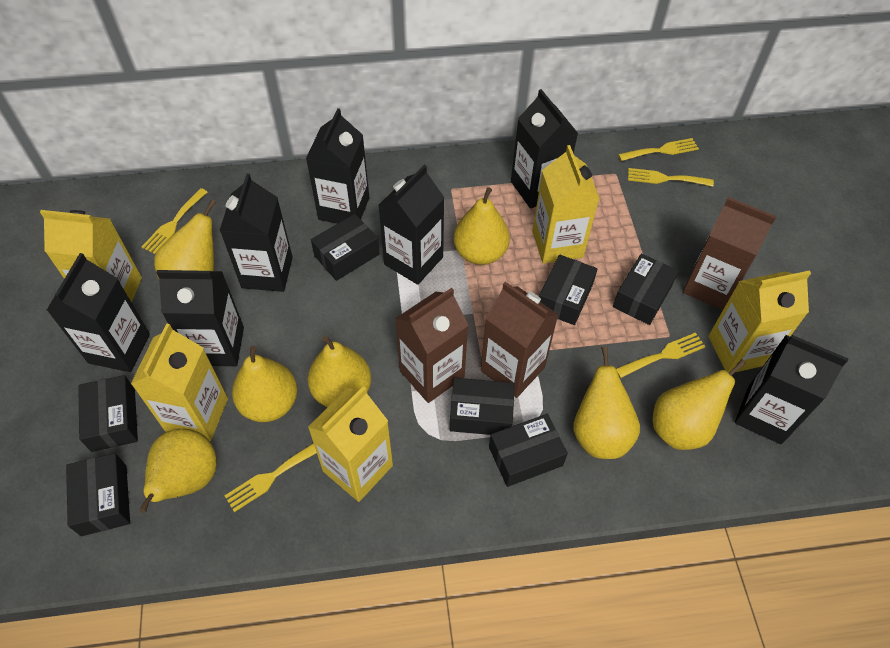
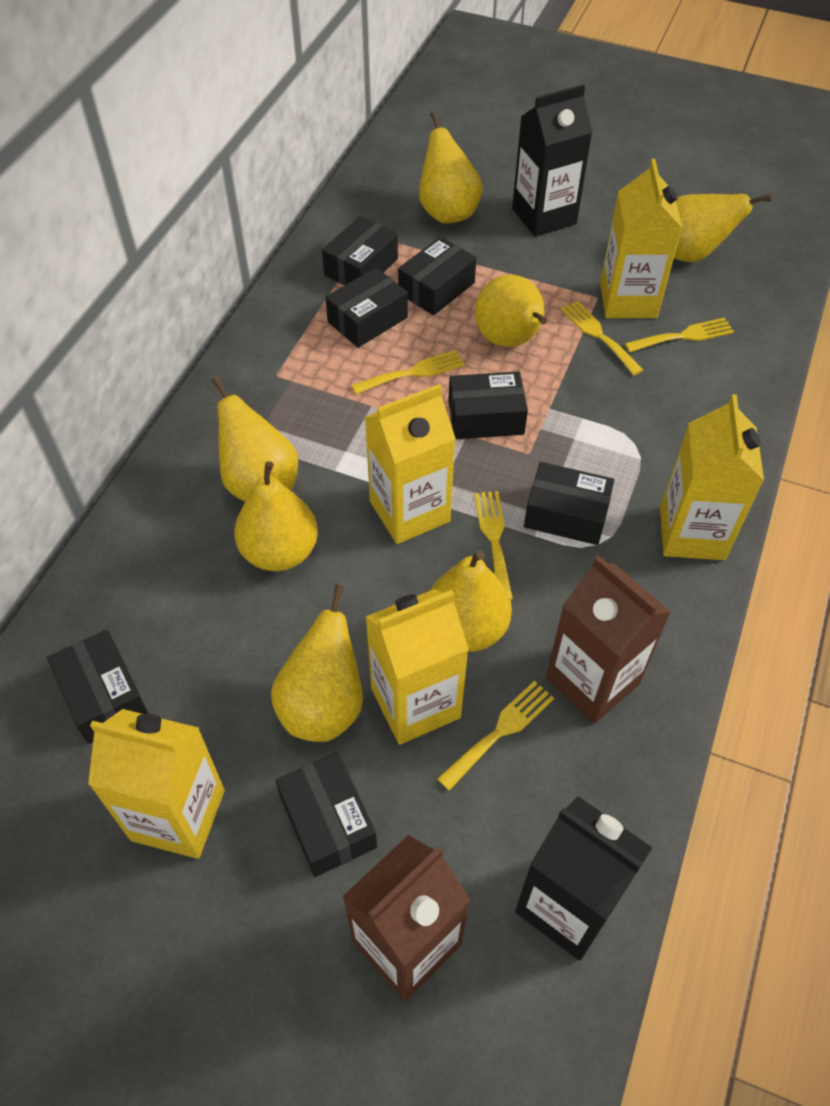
black carton: 7 -> 2
brown carton: 3 -> 2

